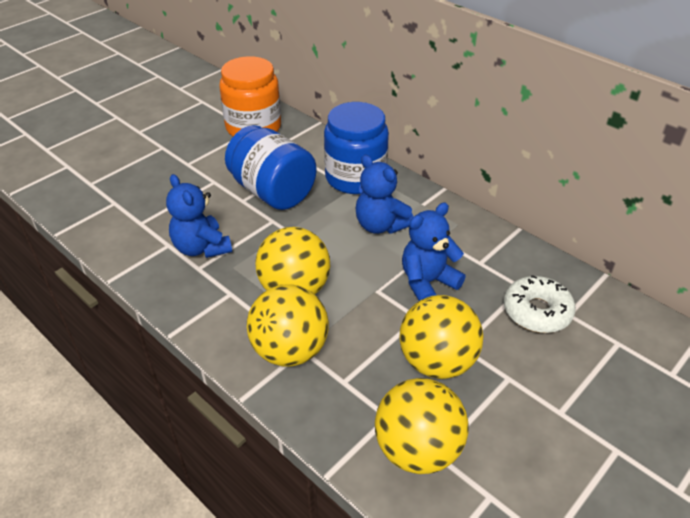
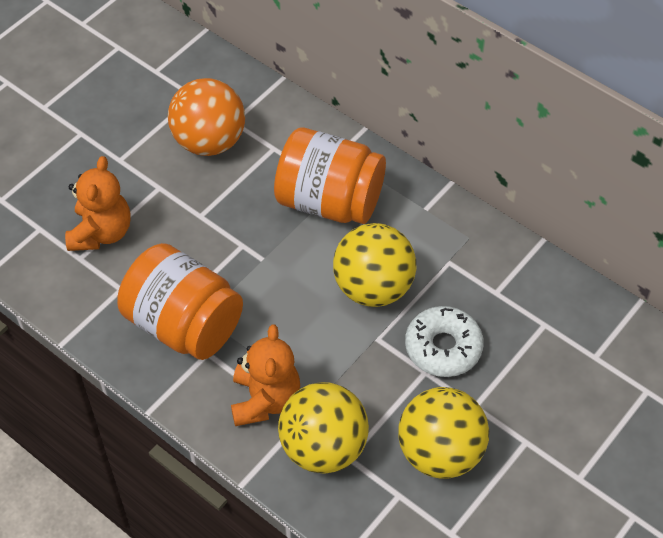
blue jar: 2 -> 0
blue teddy bear: 3 -> 0
orange ball: 0 -> 1
orange jar: 1 -> 2
orange teddy bear: 0 -> 2
yellow ball: 4 -> 3

